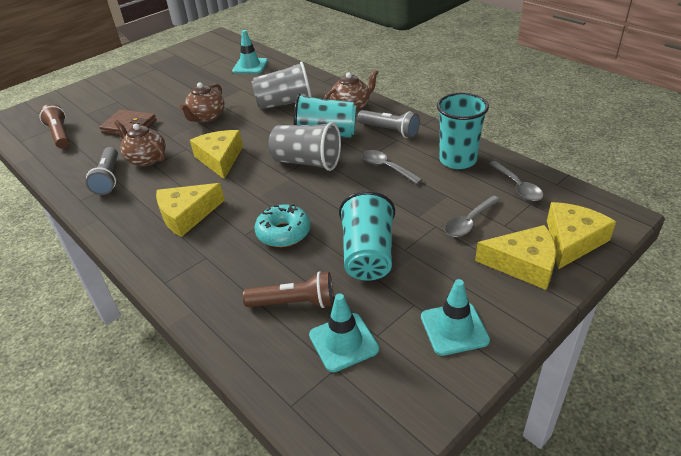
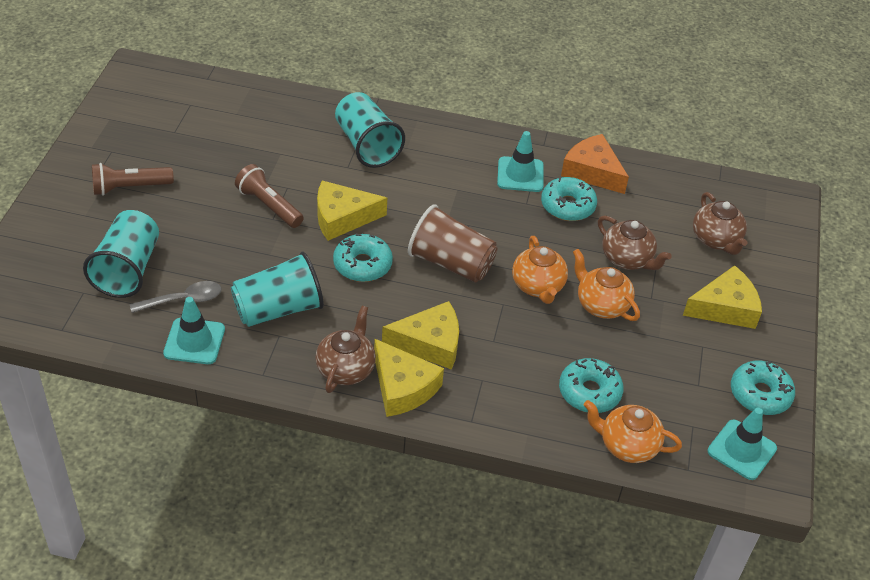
brown cup: 0 -> 1
brown wallet: 1 -> 0
grey cup: 2 -> 0
grey flashlight: 2 -> 0
grey spoon: 3 -> 1
orange cheese: 0 -> 1
orange teapot: 0 -> 3
turquoise donut: 1 -> 4

